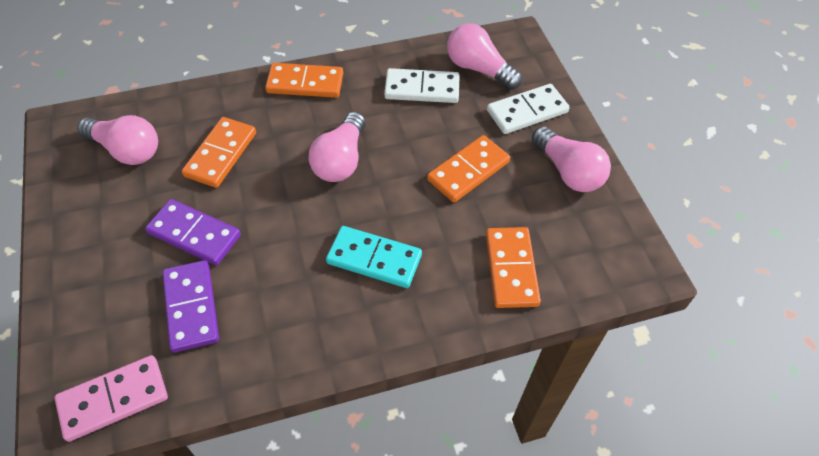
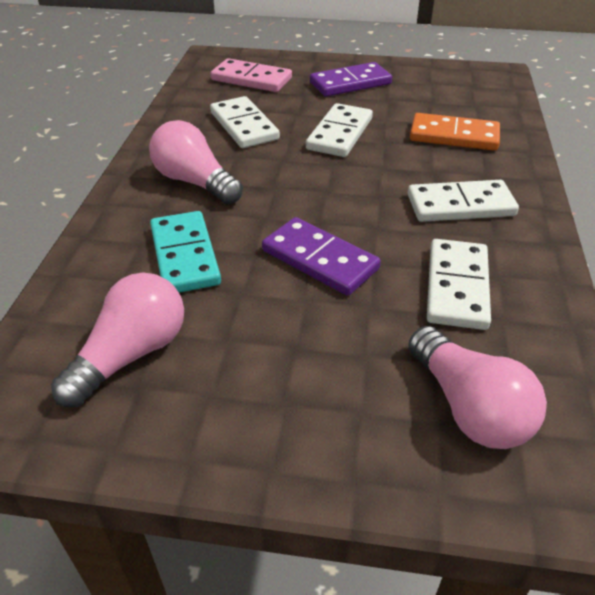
orange domino: 4 -> 1
pink light bulb: 4 -> 3
white domino: 2 -> 4

